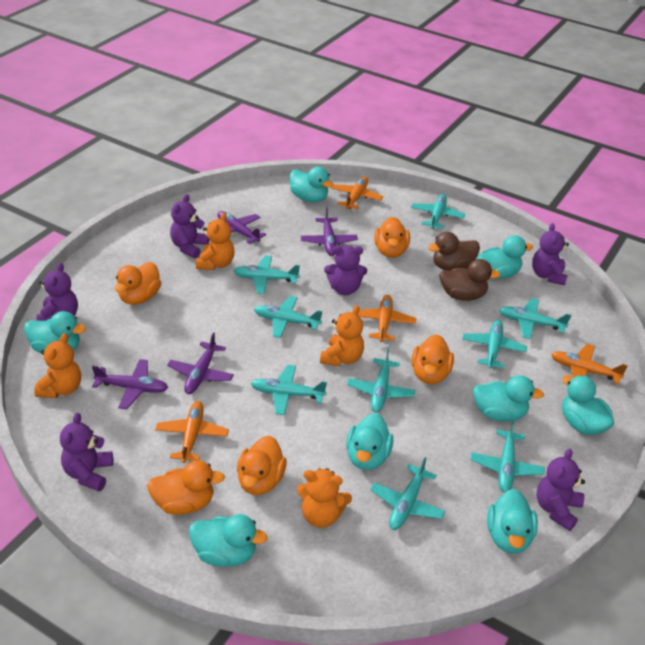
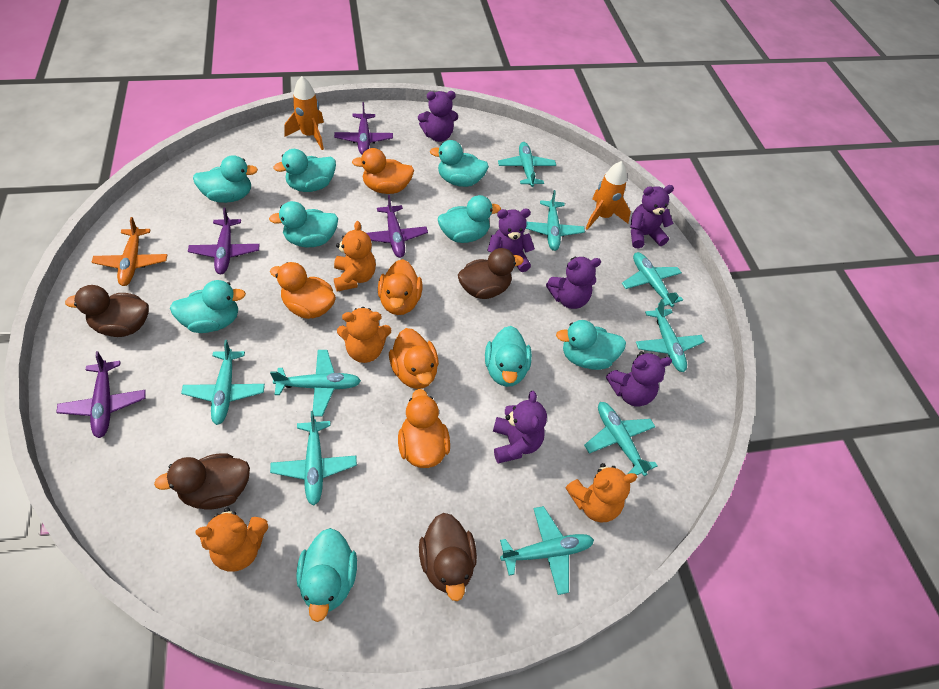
brown duck: 2 -> 4
orange plane: 4 -> 1
orange rocket: 0 -> 2
turquoise duck: 8 -> 9

